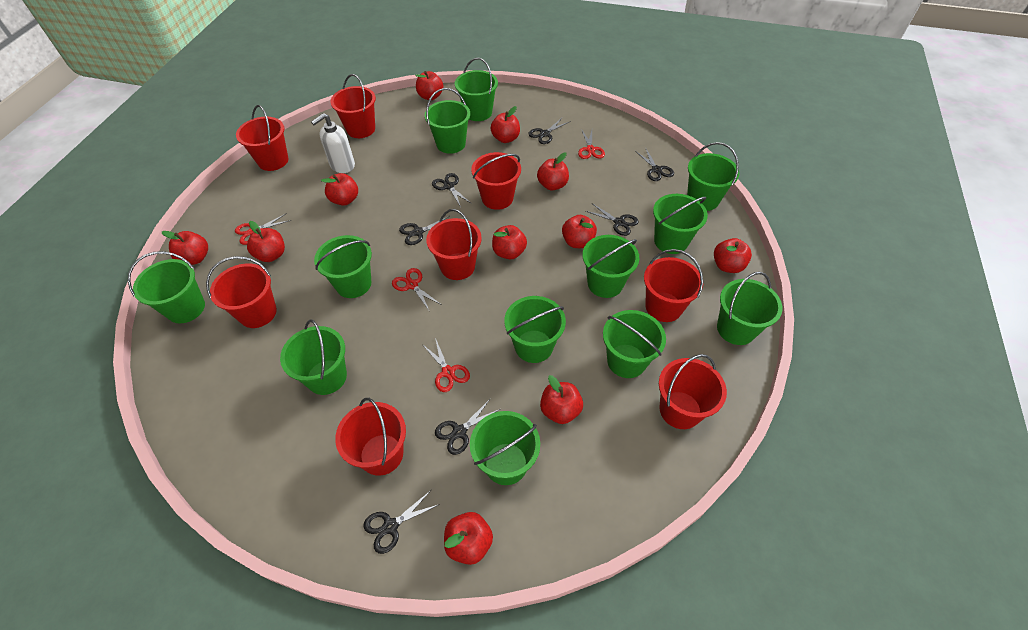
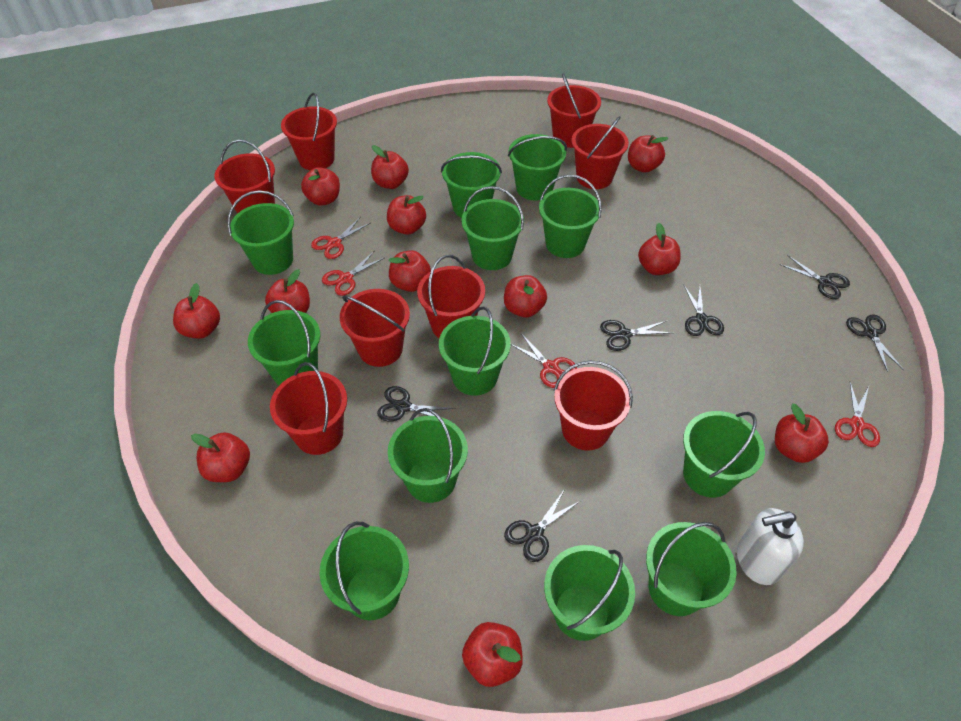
black scissors: 7 -> 6
red apple: 11 -> 12

